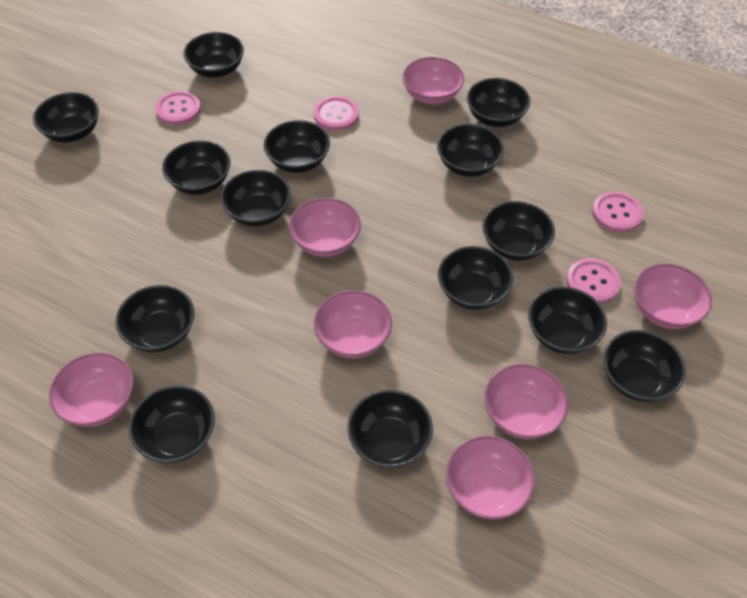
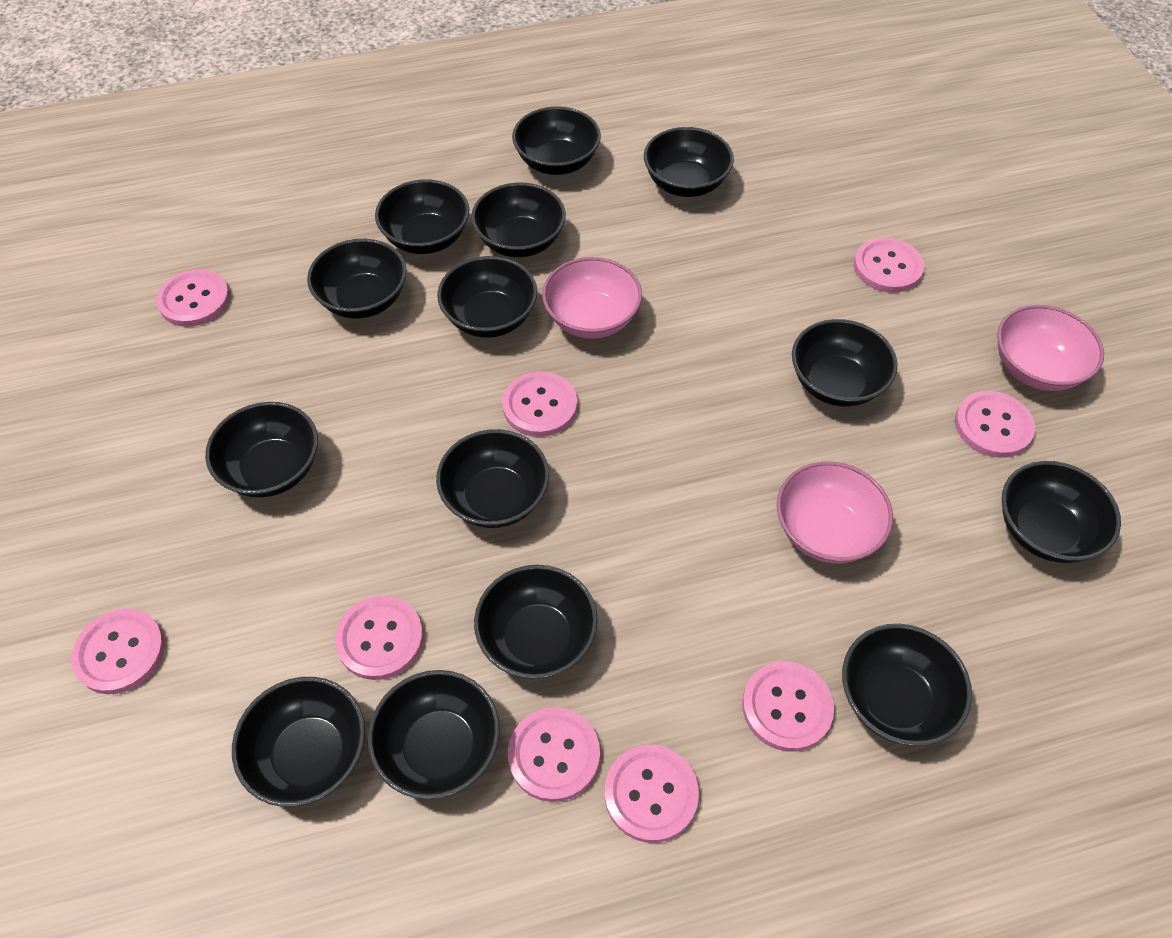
pink bowl: 7 -> 3
pink button: 4 -> 9

